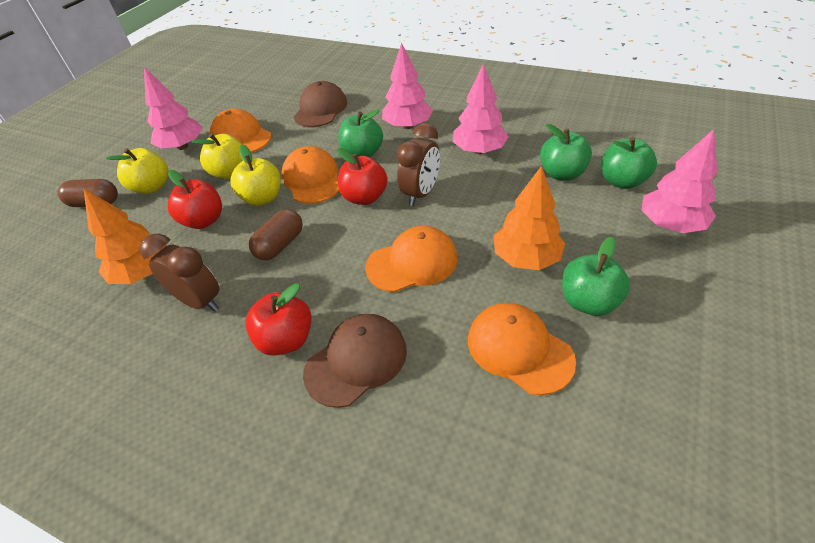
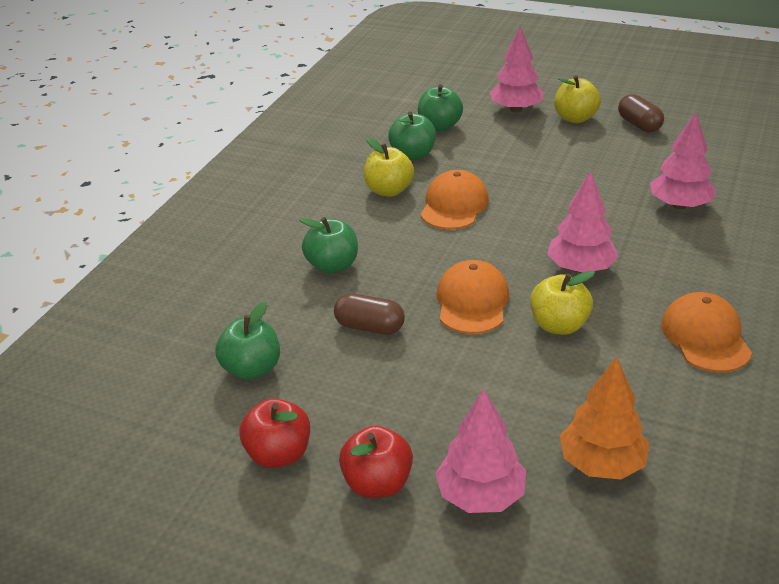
brown cap: 2 -> 0
brown clock: 2 -> 0
orange cap: 4 -> 3
orange tree: 2 -> 1
red apple: 3 -> 2

